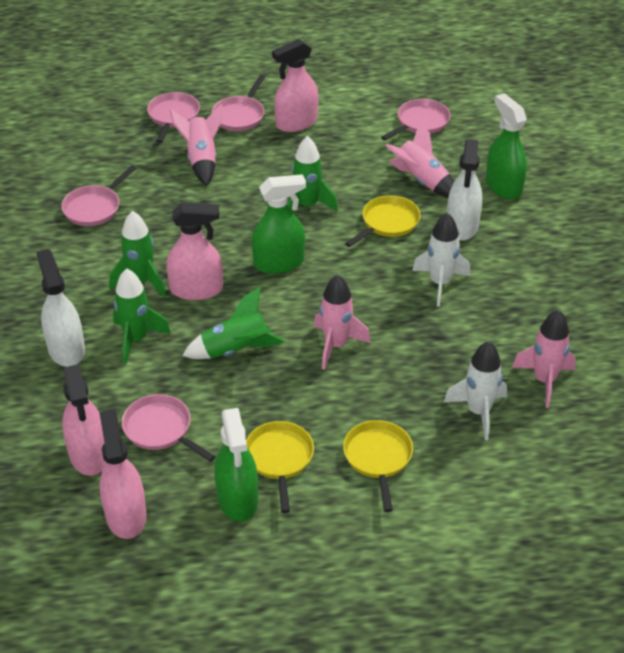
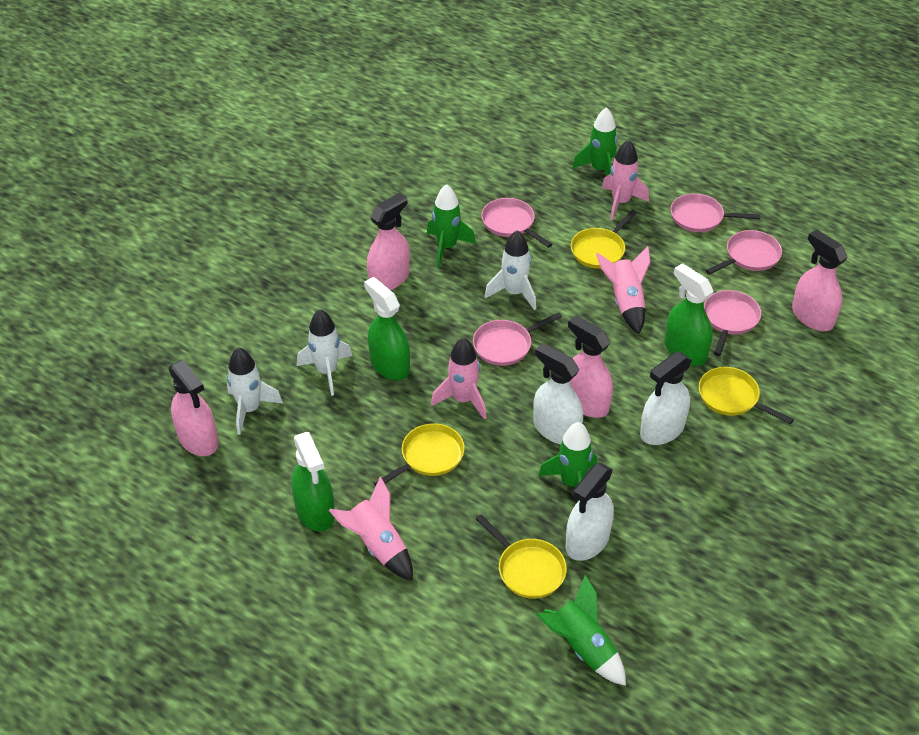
white rocket: 2 -> 3
white spray bottle: 2 -> 3
yellow pan: 3 -> 4

